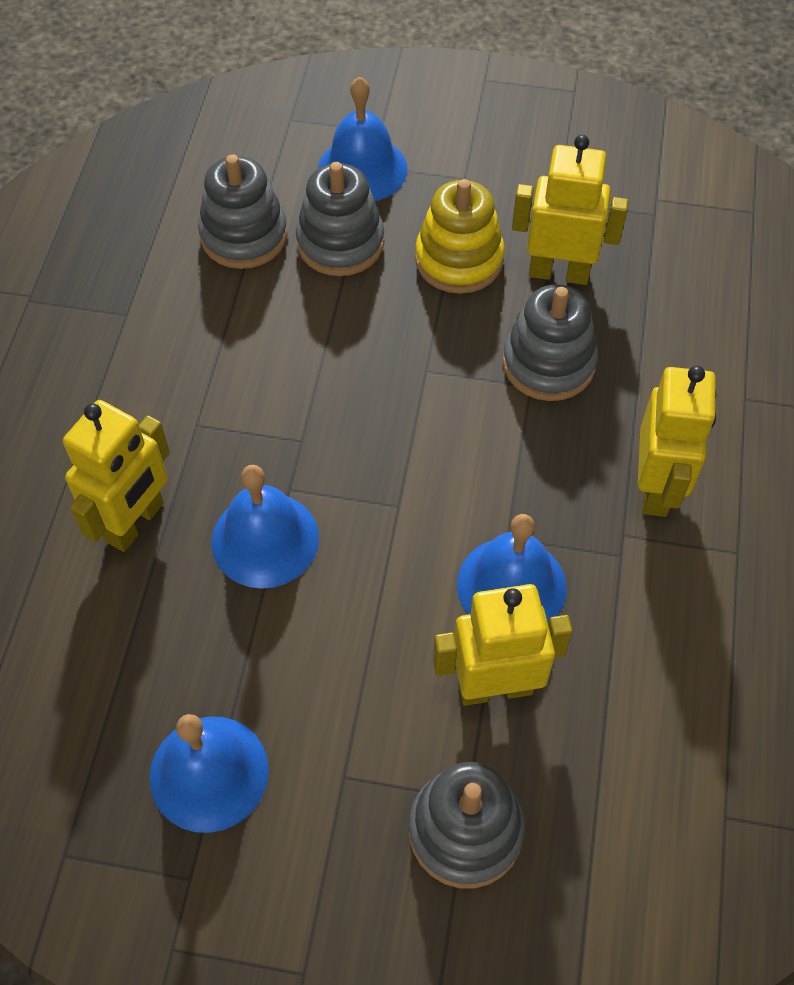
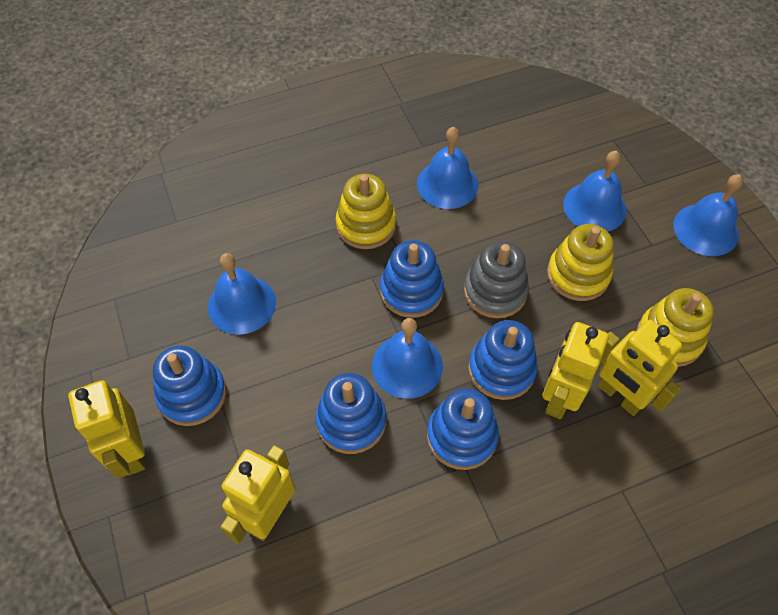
blue bell: 4 -> 5
blue stacking toy: 0 -> 5
grey stacking toy: 4 -> 1
yellow stacking toy: 1 -> 3

